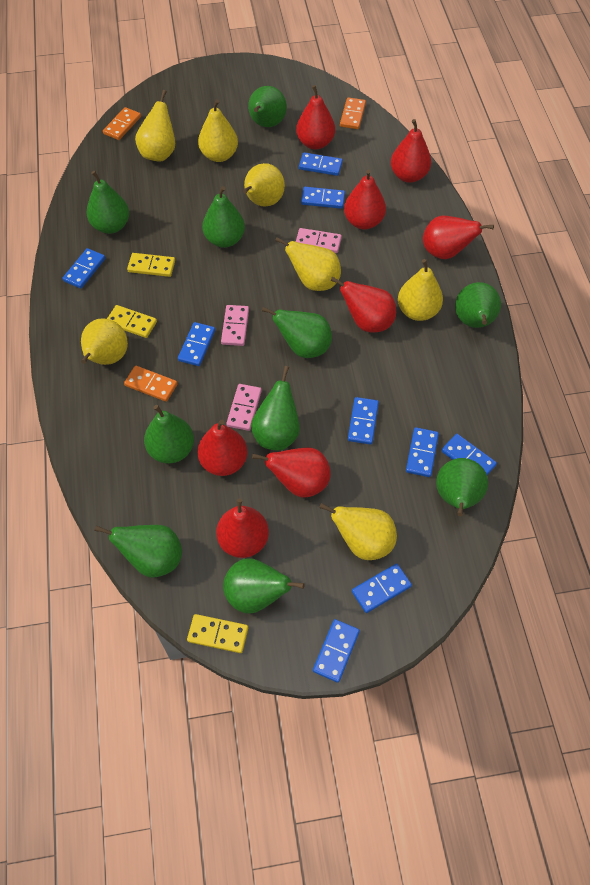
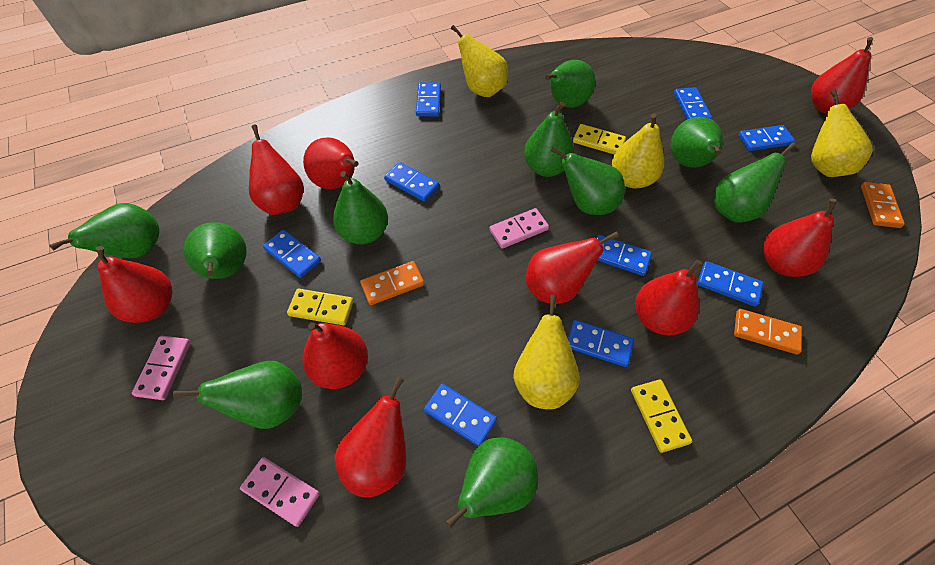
red pear: 8 -> 9
yellow pear: 7 -> 4

